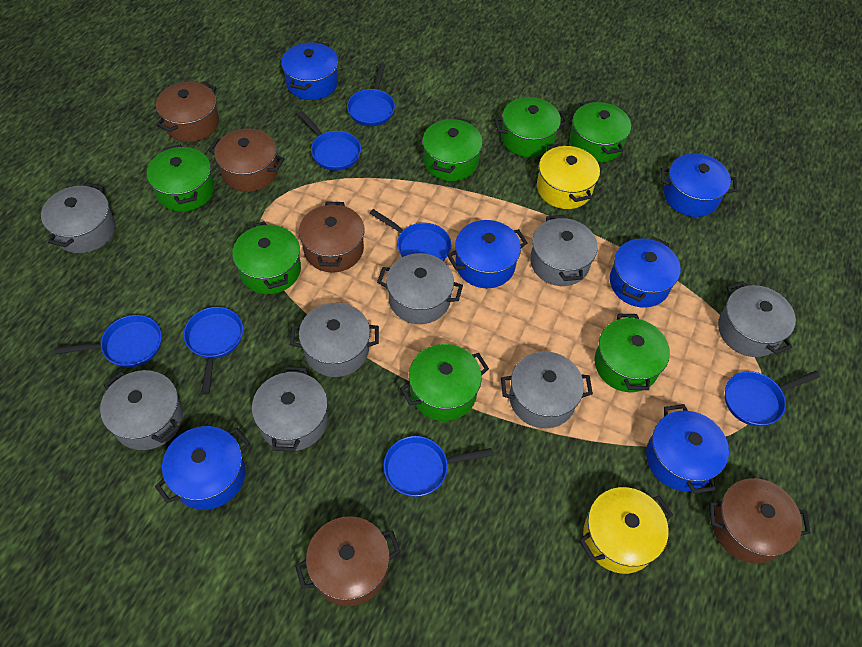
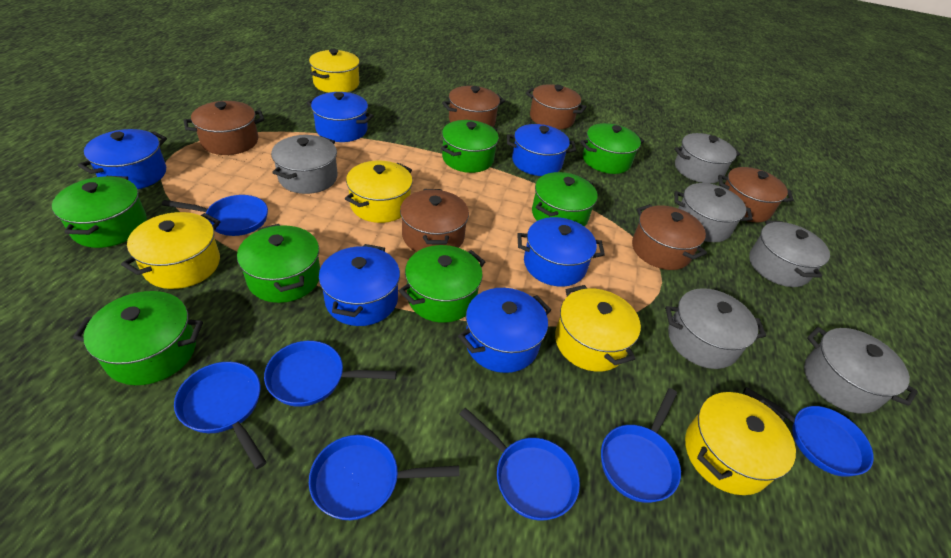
brown pot: 5 -> 6
grey pot: 8 -> 6
yellow pot: 2 -> 5

